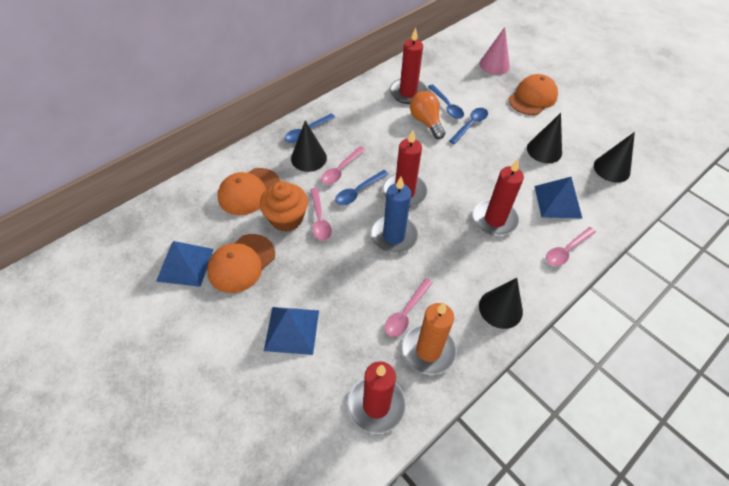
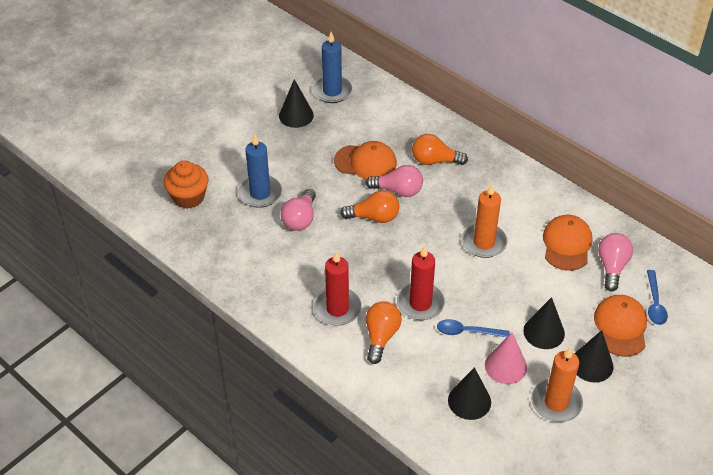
blue candle: 1 -> 2
blue pyramid: 3 -> 0
blue spoon: 4 -> 2
orange candle: 1 -> 2
orange light bulb: 1 -> 3
pink light bulb: 0 -> 3
pink spoon: 4 -> 0
red candle: 4 -> 2

